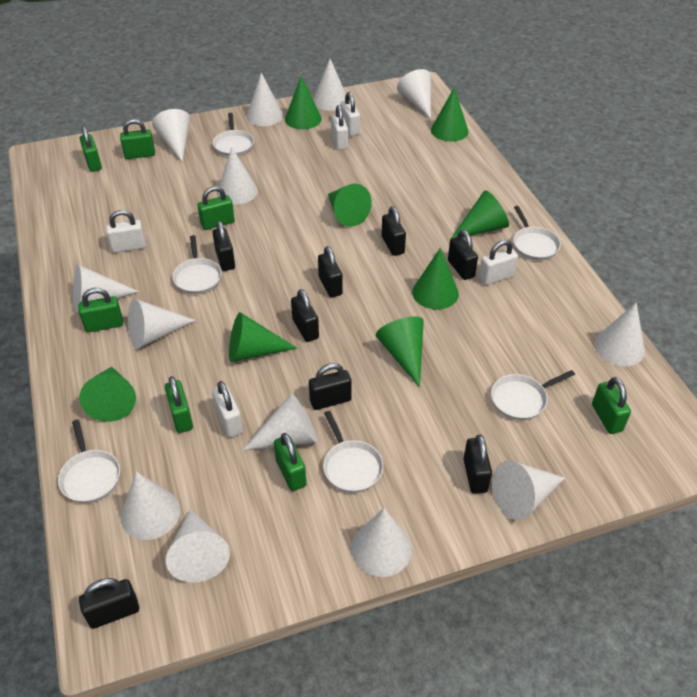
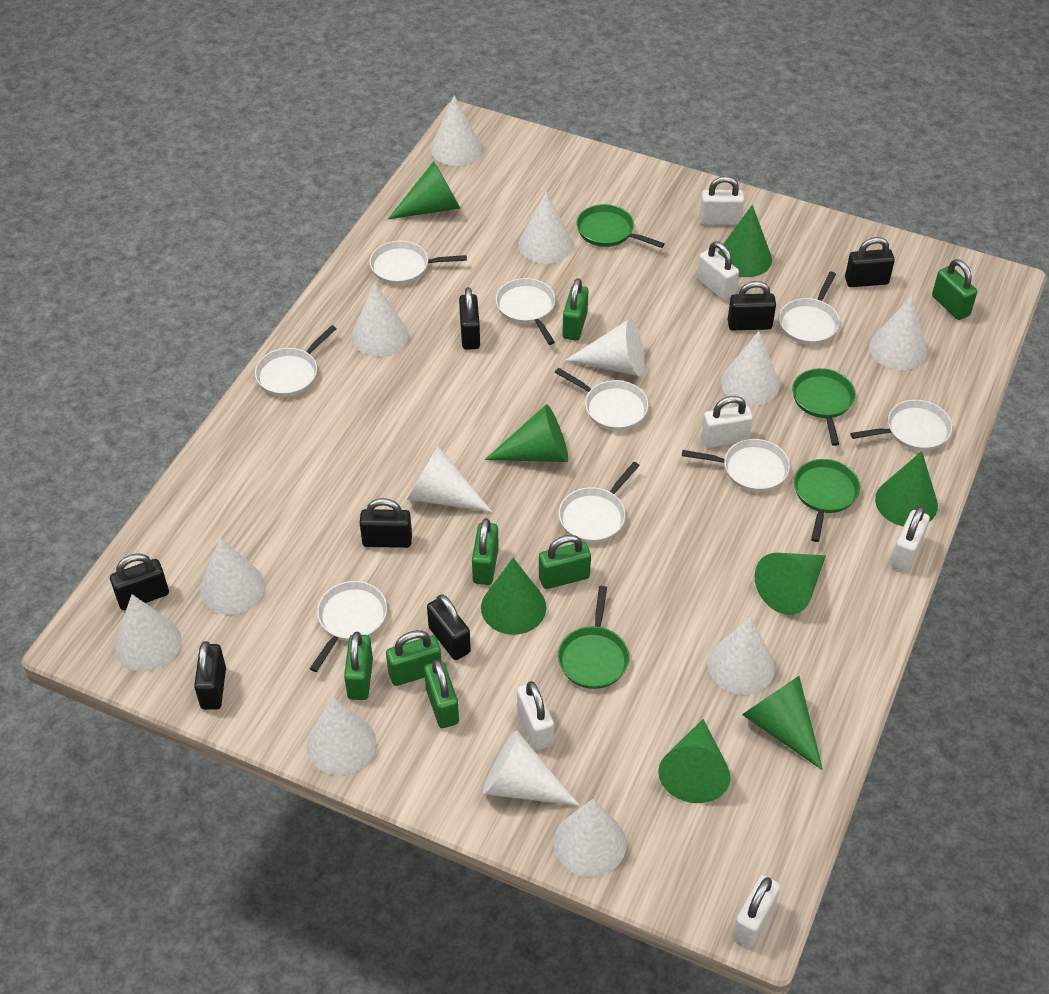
black padlock: 8 -> 7
green pan: 0 -> 4
white padlock: 5 -> 6
white pan: 6 -> 9

